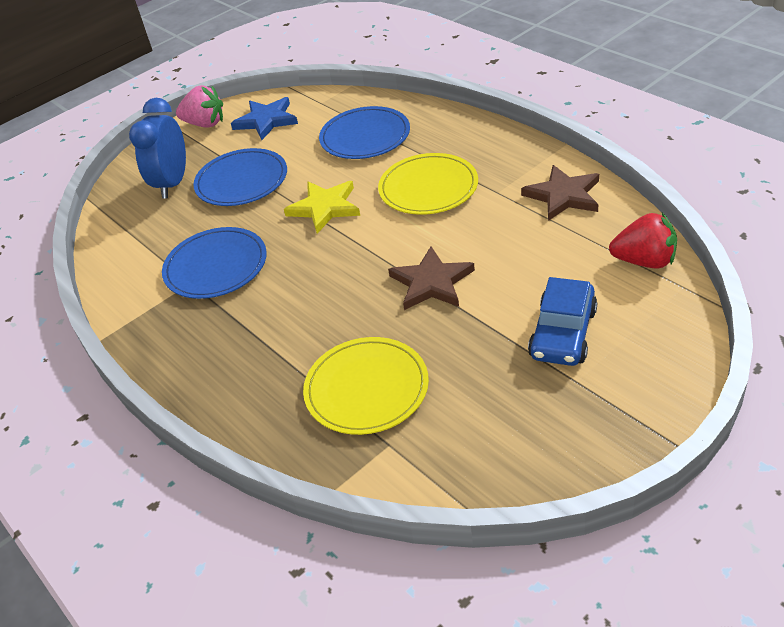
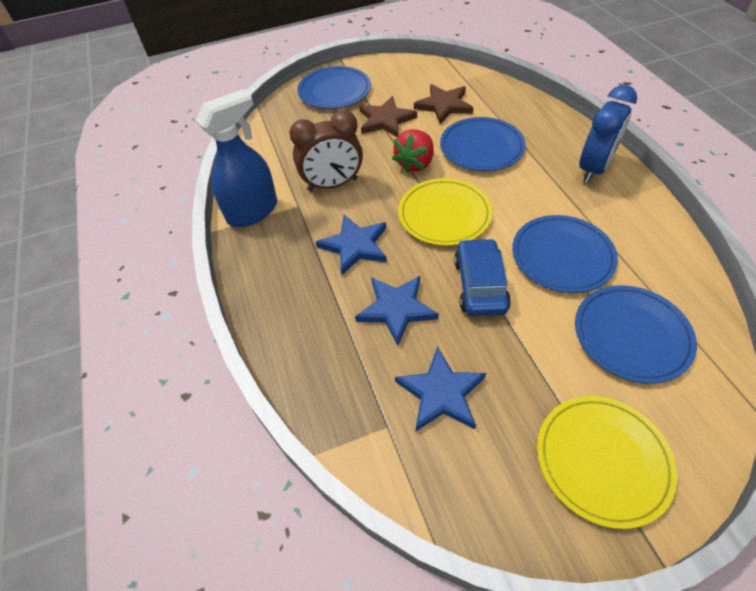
blue plate: 3 -> 4
blue spray bottle: 0 -> 1
blue star: 1 -> 3
brown clock: 0 -> 1
pink strawberry: 1 -> 0
yellow star: 1 -> 0

